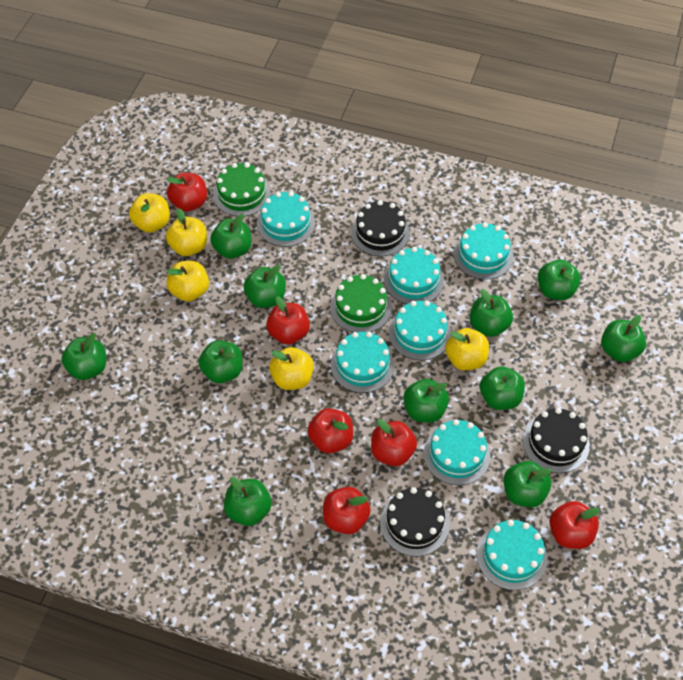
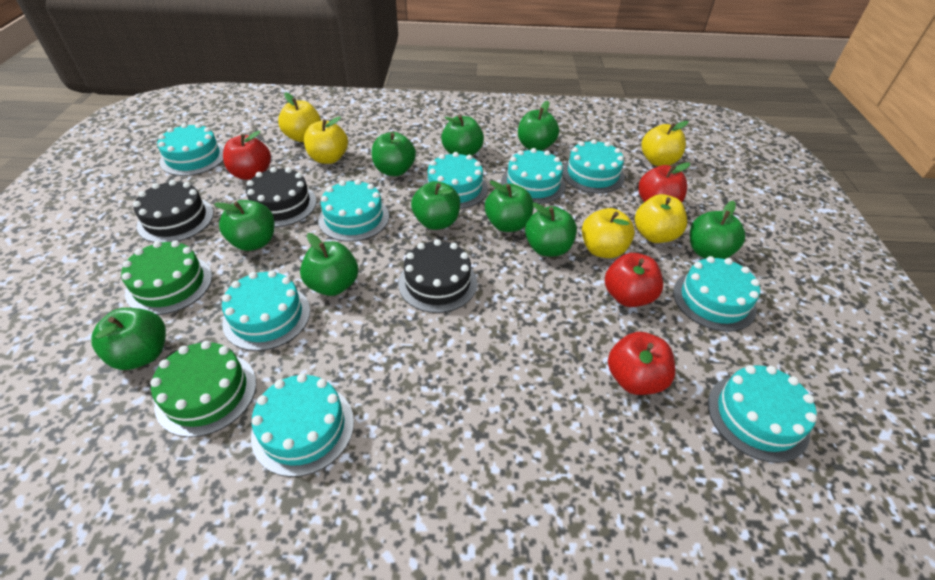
green apple: 11 -> 10
red apple: 6 -> 4
turquoise cake: 7 -> 9

